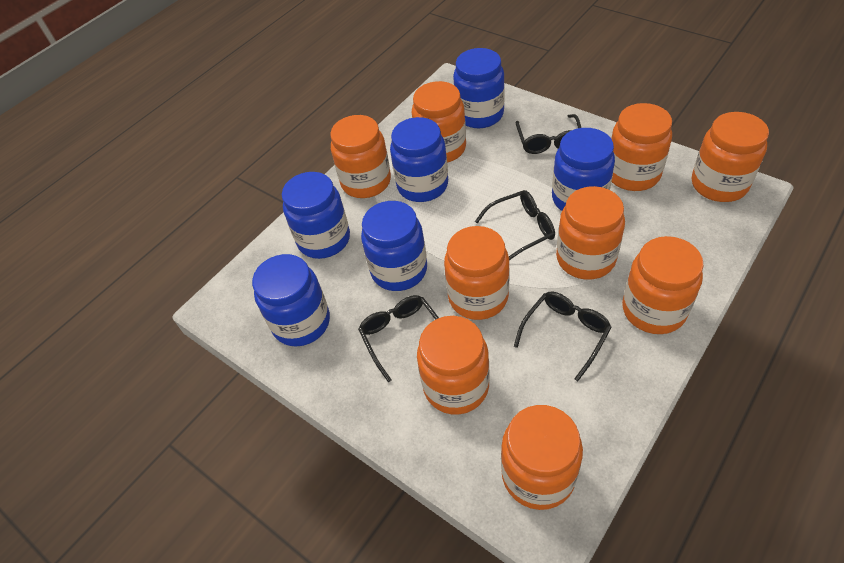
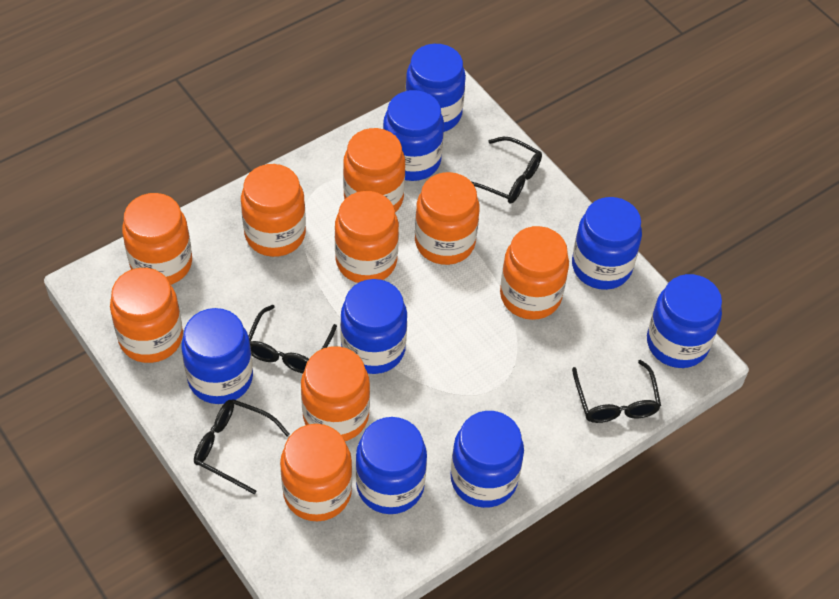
blue jar: 6 -> 8

